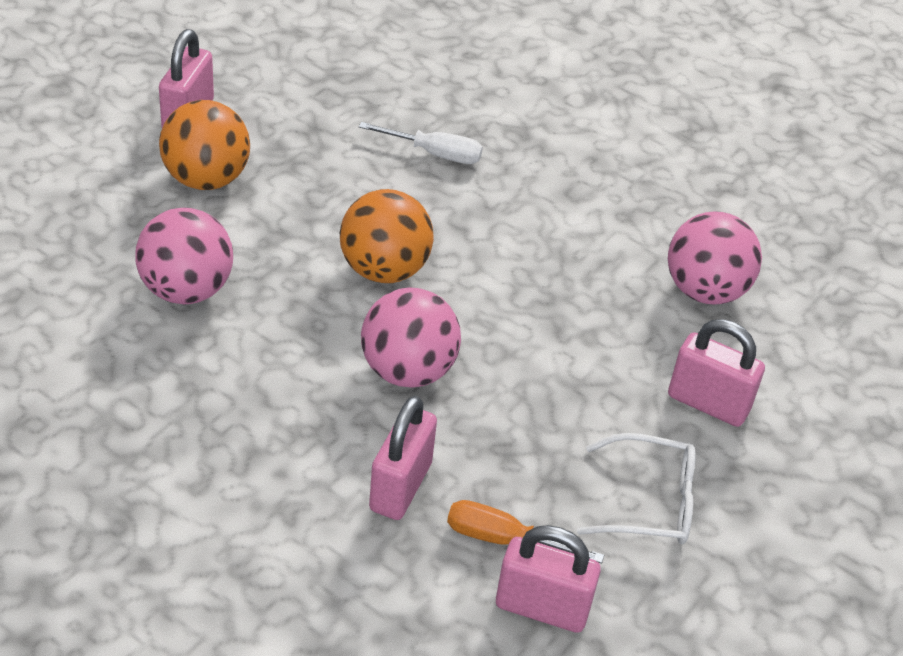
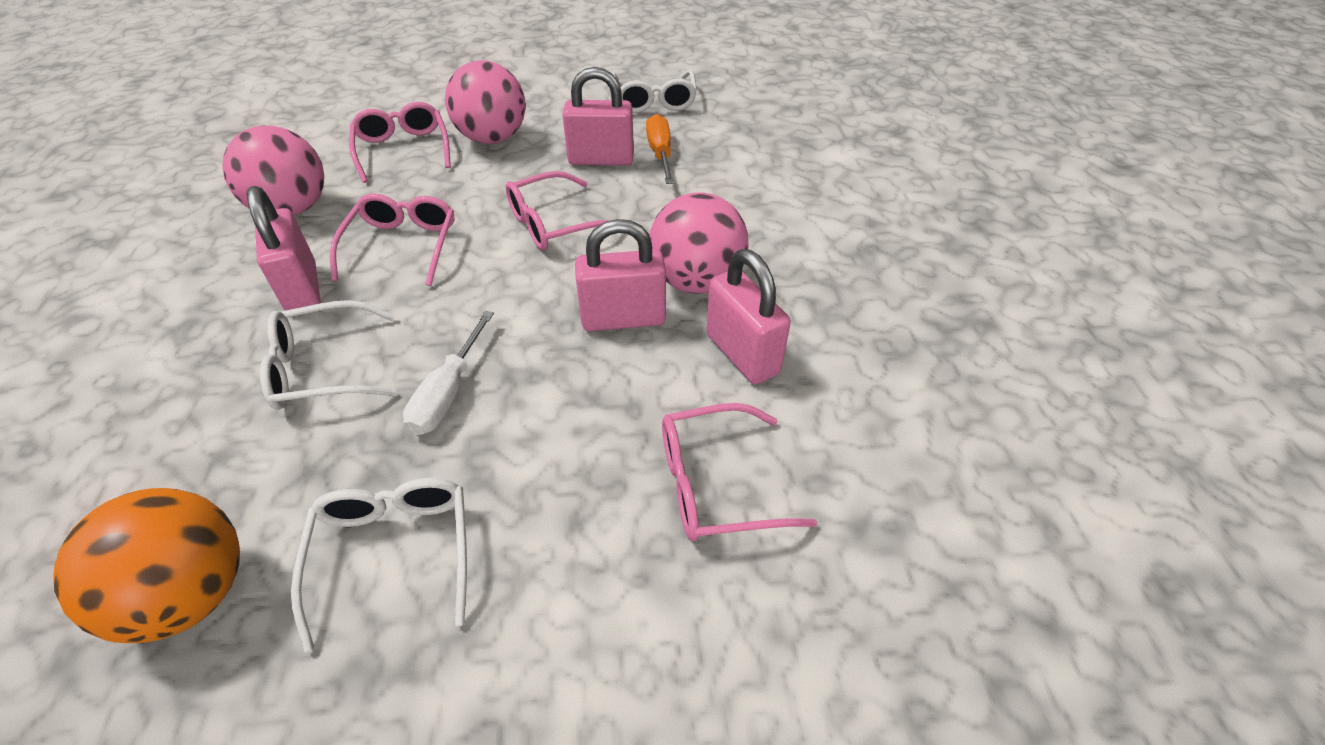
orange ball: 2 -> 1
pink glasses: 0 -> 4
white glasses: 1 -> 3

